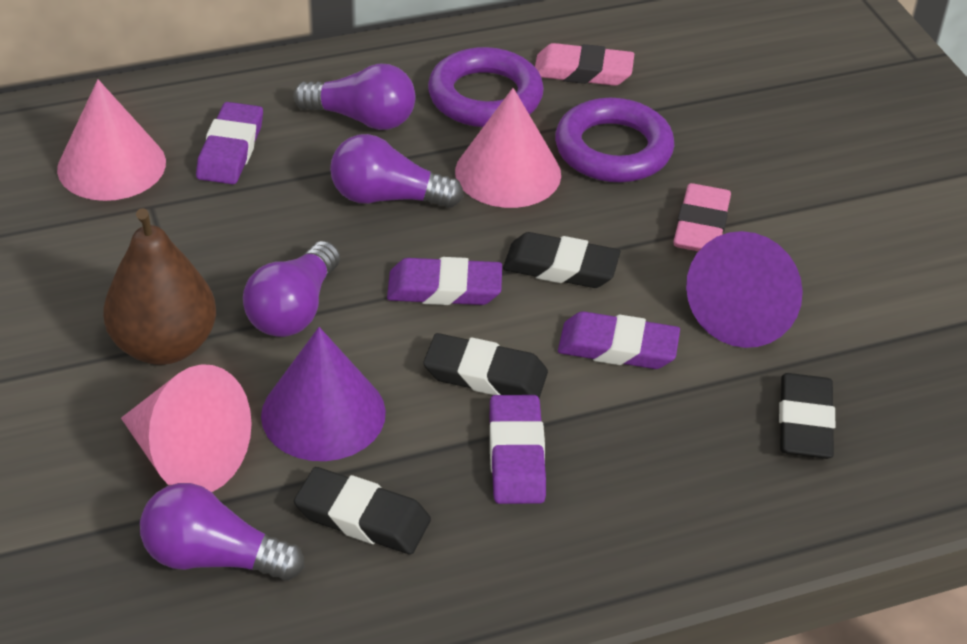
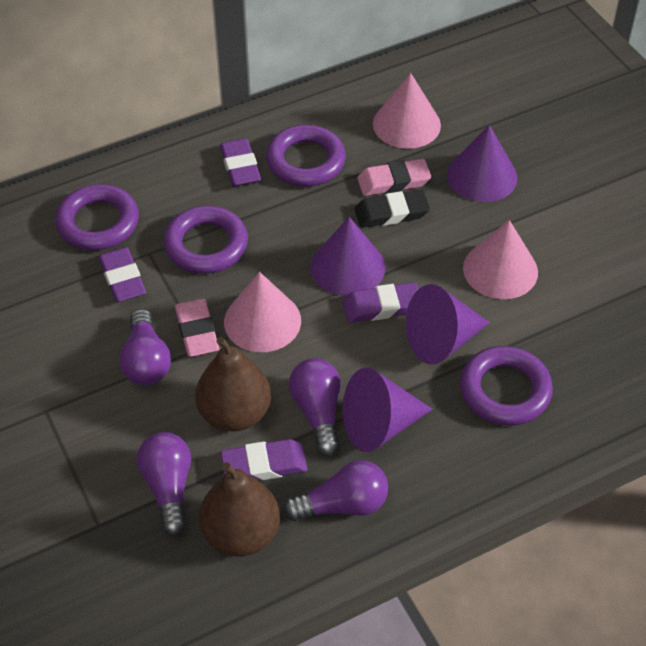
black eraser: 4 -> 1
brown pear: 1 -> 2
purple cone: 2 -> 4
purple ring: 2 -> 4

